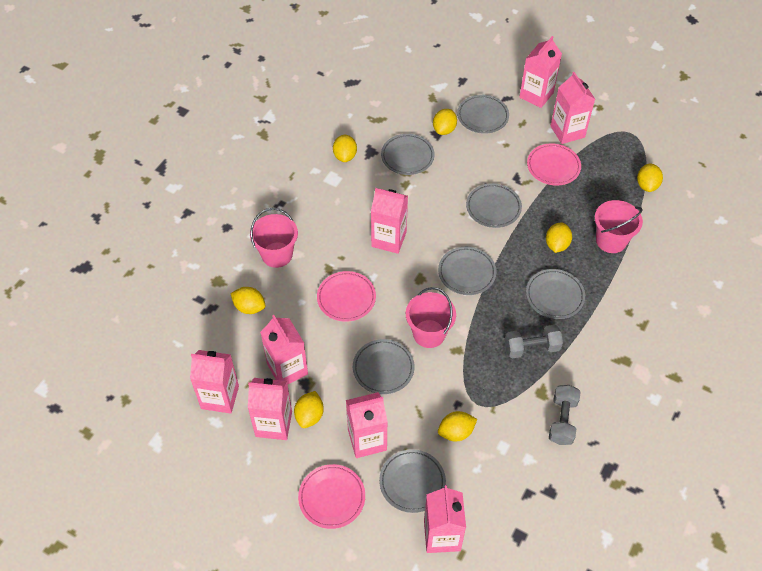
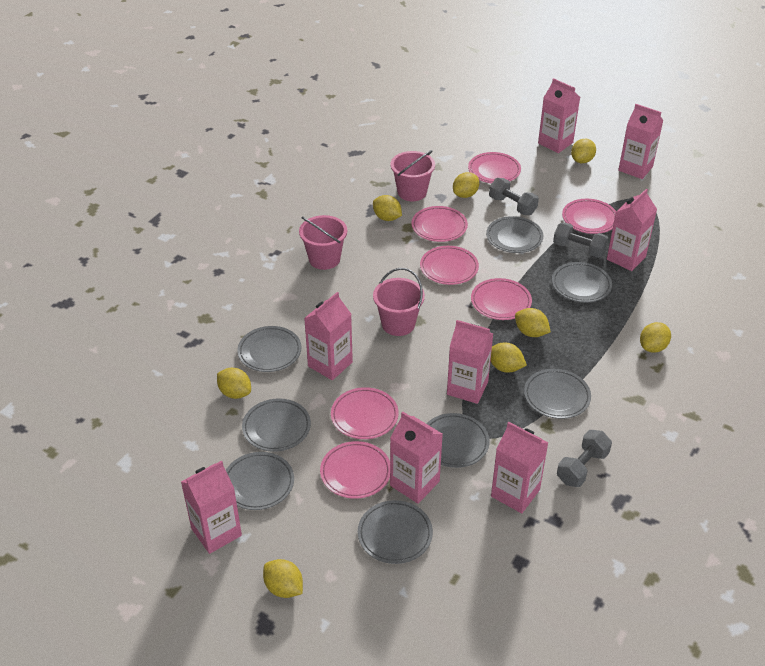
grey dumbbell: 2 -> 3
grey plate: 7 -> 8
pink plate: 3 -> 7
yellow lemon: 7 -> 8

